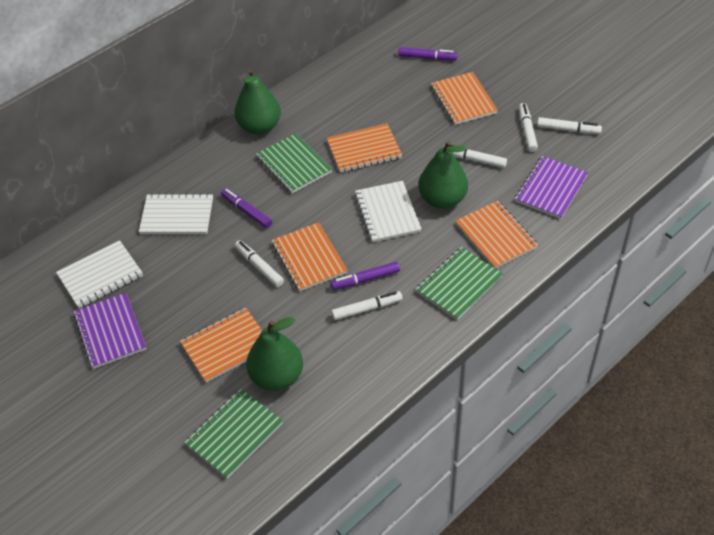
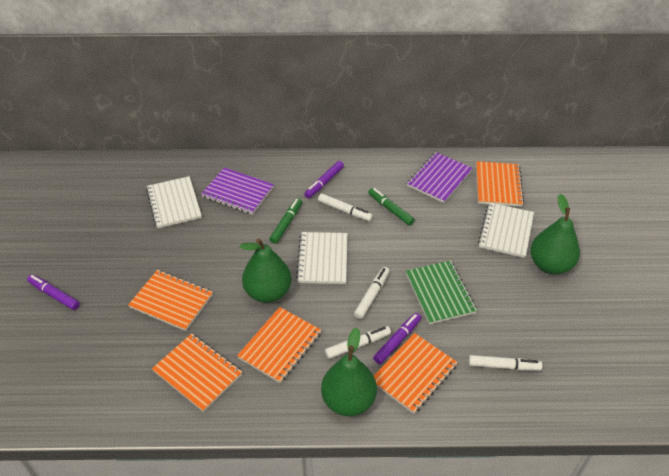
green marker: 0 -> 2
green notebook: 3 -> 1
white marker: 5 -> 4

